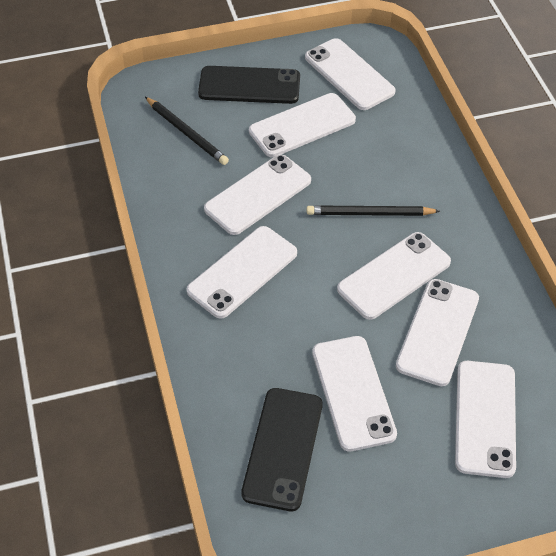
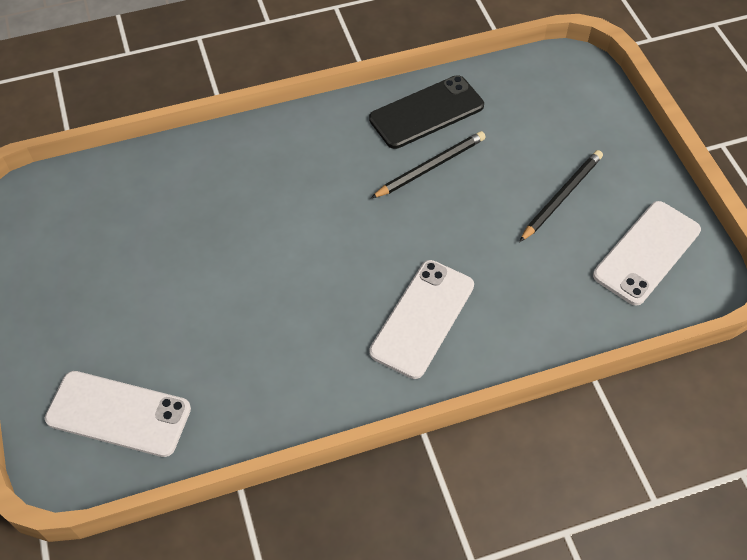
black phone: 2 -> 1
white phone: 8 -> 3

